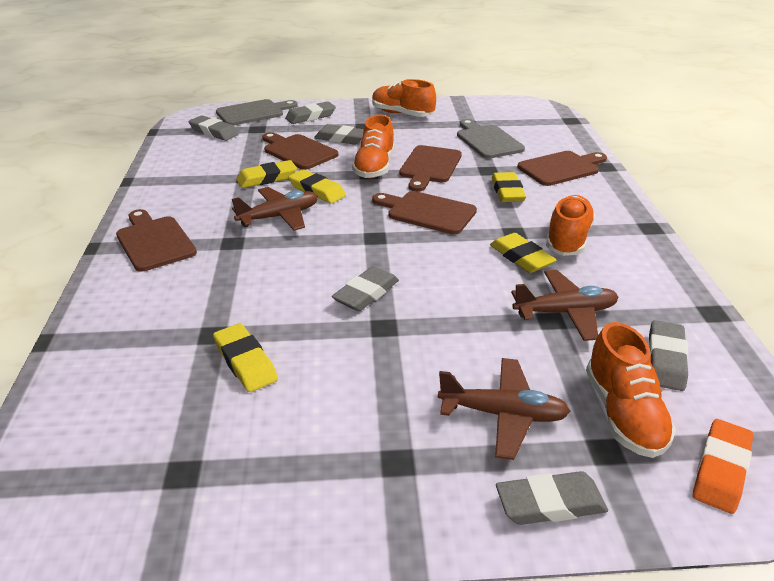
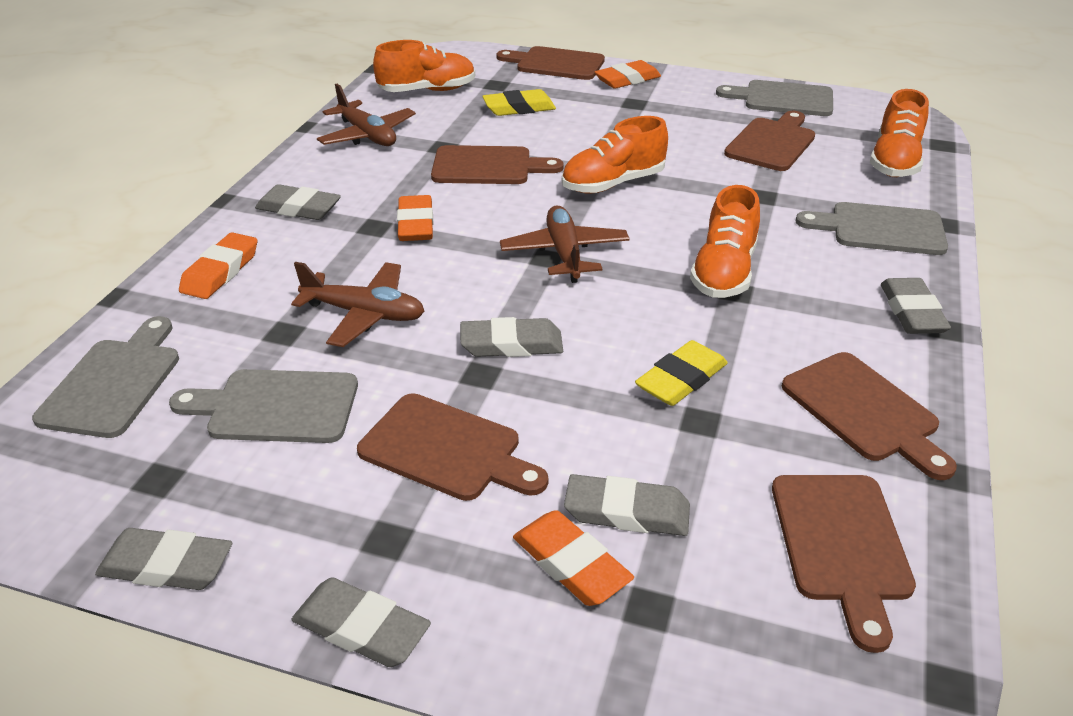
brown cutting board: 5 -> 6
grey cutting board: 2 -> 4
orange eraser: 1 -> 4
yellow eraser: 5 -> 2

